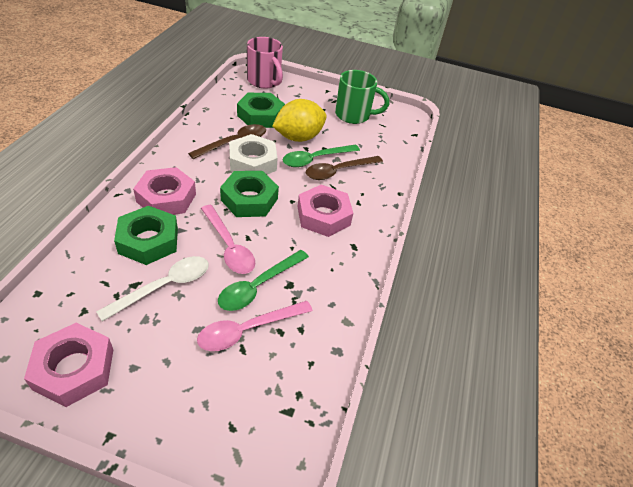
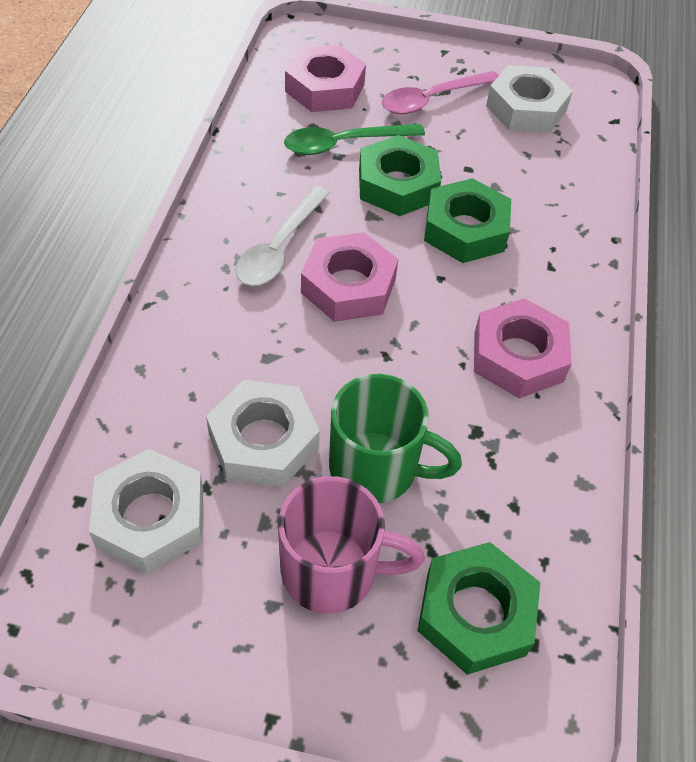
brown spoon: 2 -> 0
green spoon: 2 -> 1
pink spoon: 2 -> 1
white nut: 1 -> 3
yellow lemon: 1 -> 0

